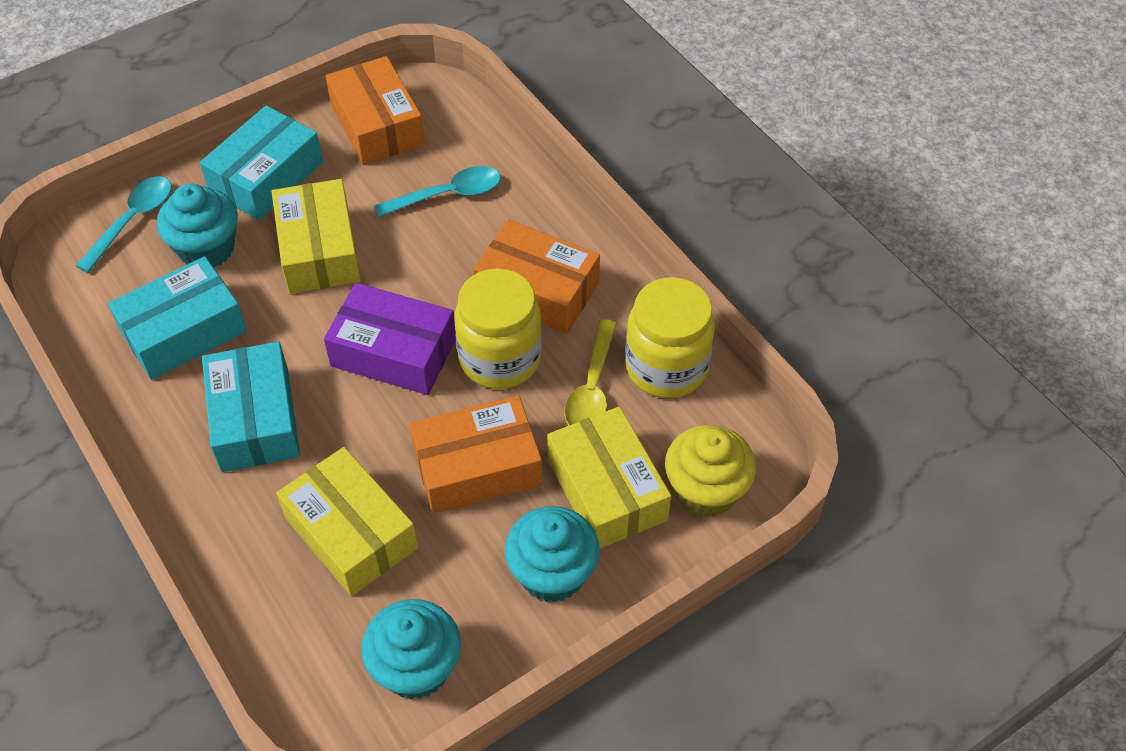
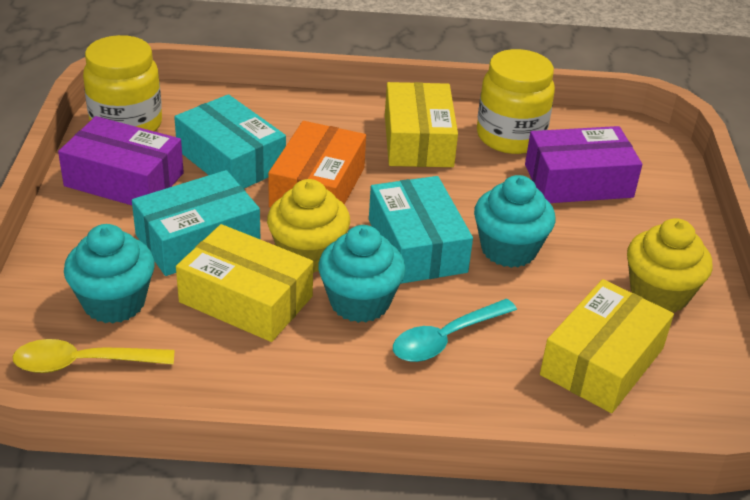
orange box: 3 -> 1
purple box: 1 -> 2
turquoise spoon: 2 -> 1
yellow cupcake: 1 -> 2

